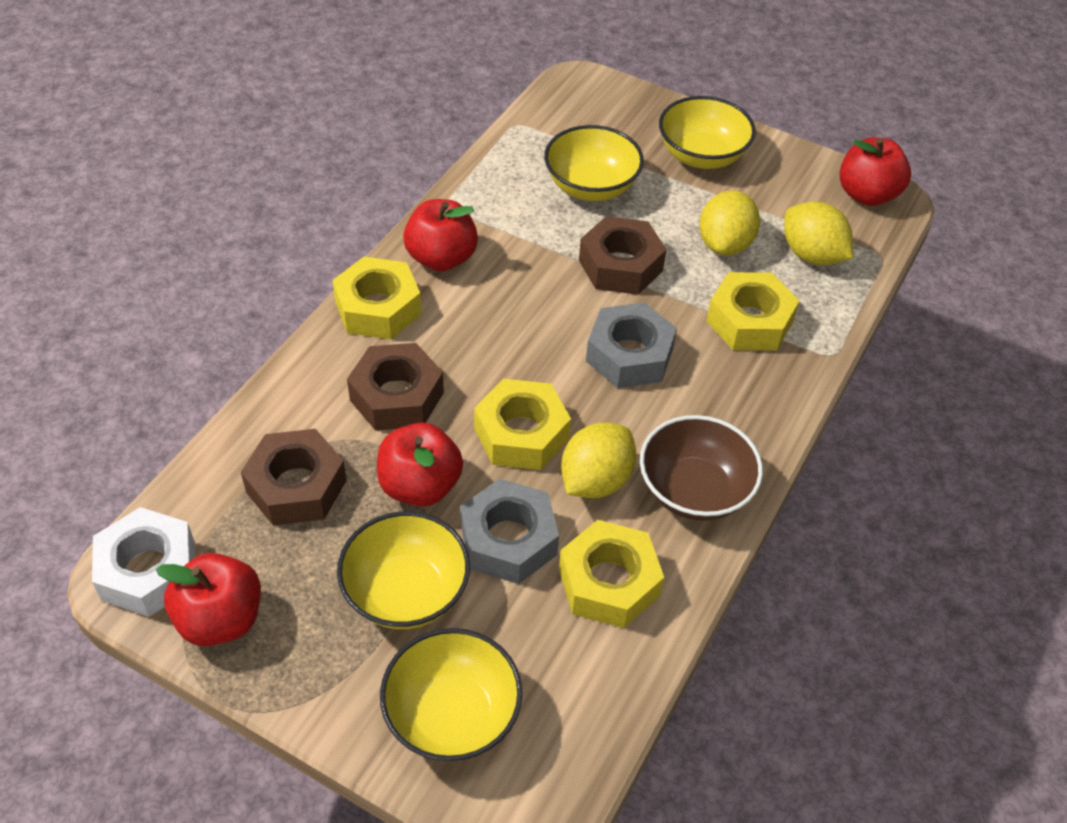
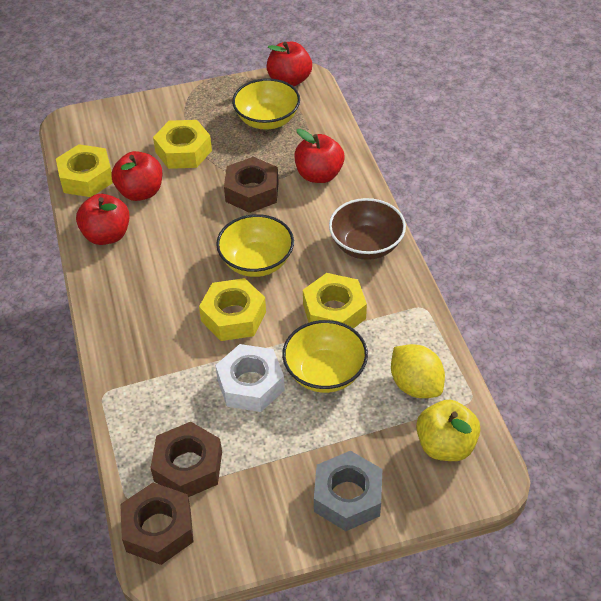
grey nut: 2 -> 1
yellow apple: 0 -> 1
yellow bowl: 4 -> 3
yellow lemon: 3 -> 1

